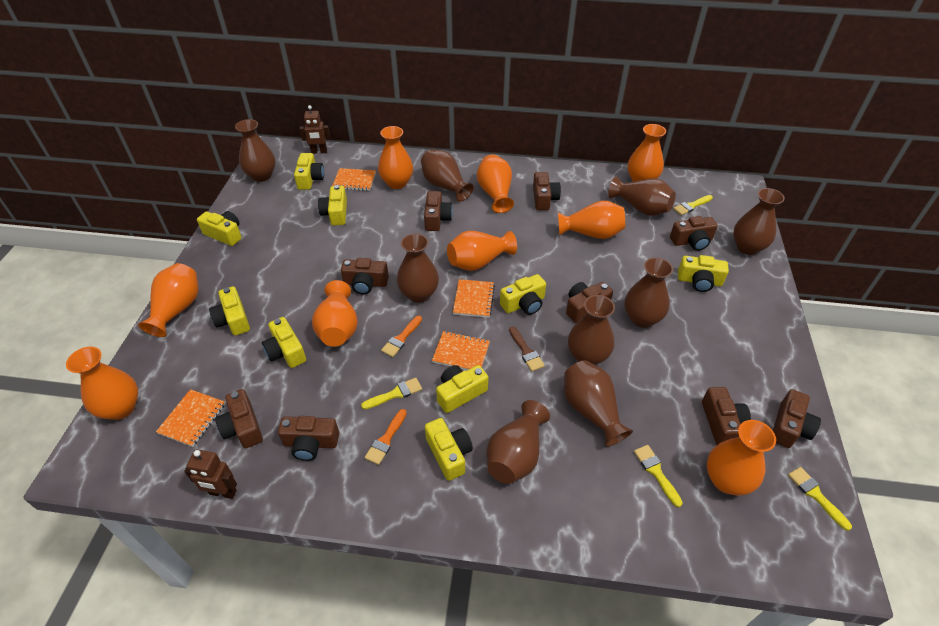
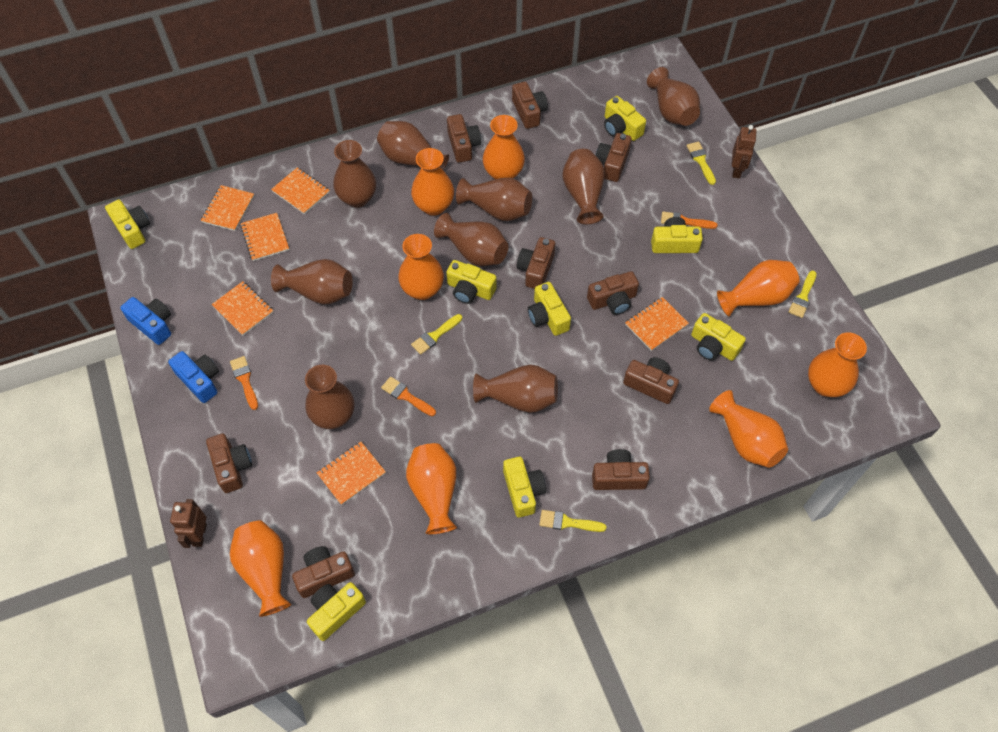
blue camera: 0 -> 2
brown brush: 1 -> 0
orange brush: 2 -> 3
orange notebook: 4 -> 6
orange vase: 9 -> 8
yellow camera: 9 -> 8

